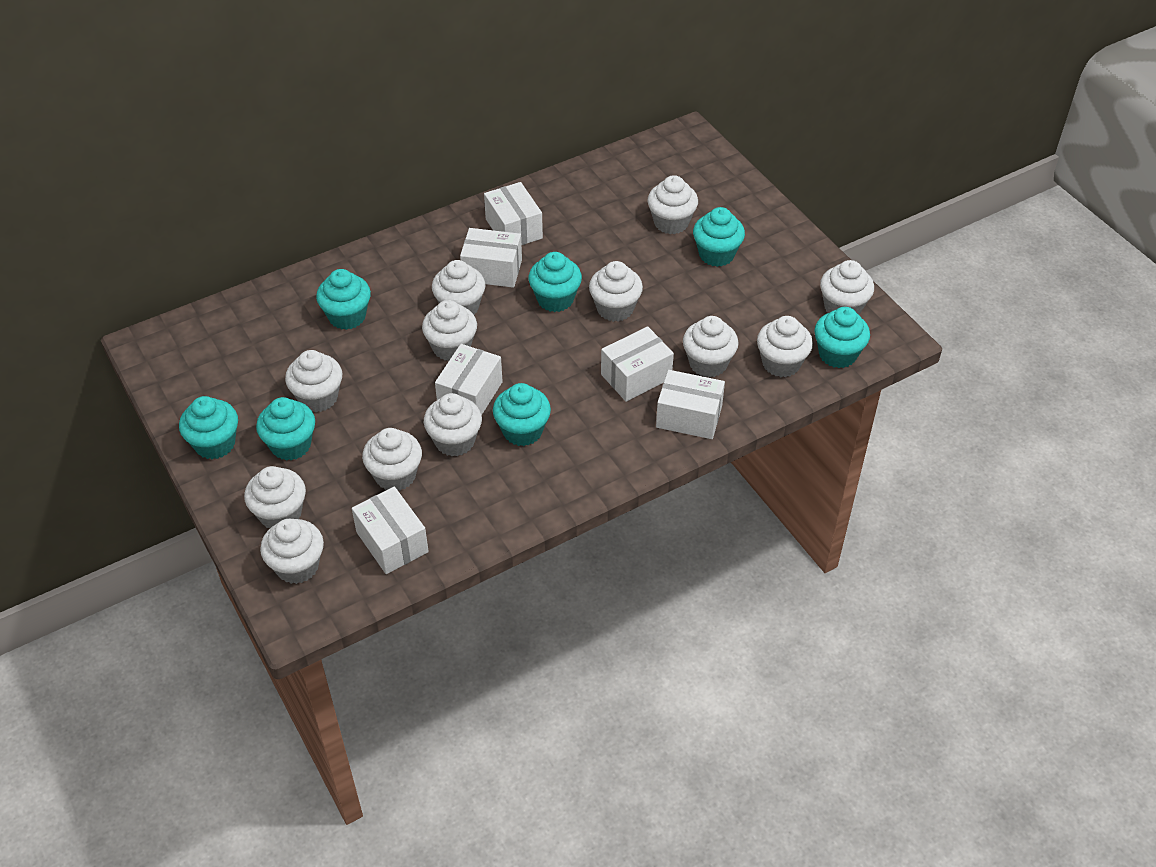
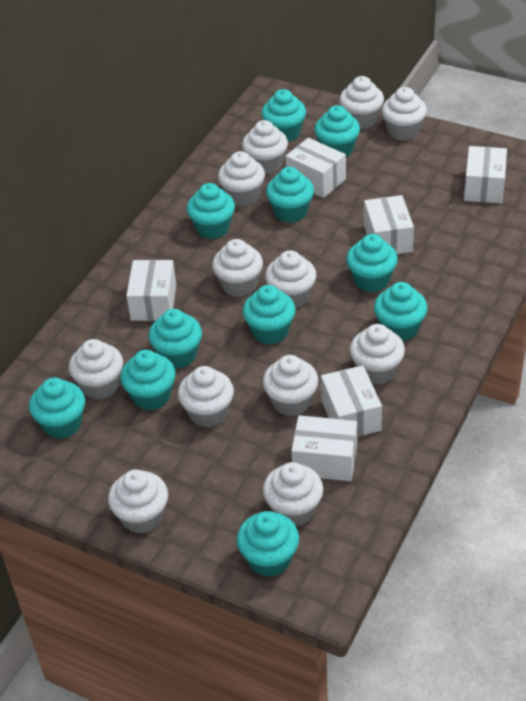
turquoise cupcake: 7 -> 11

